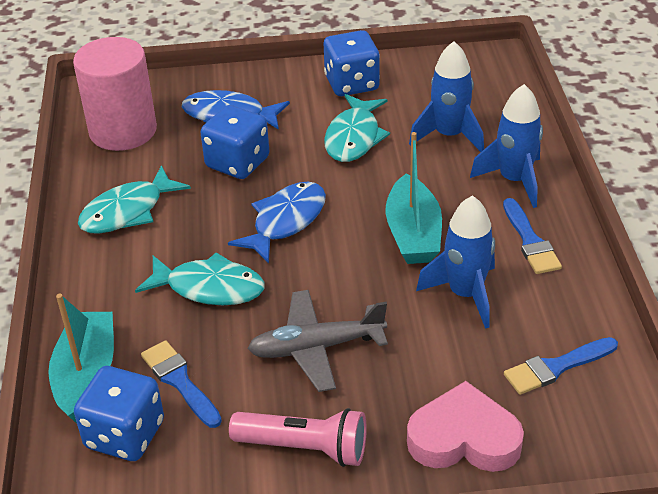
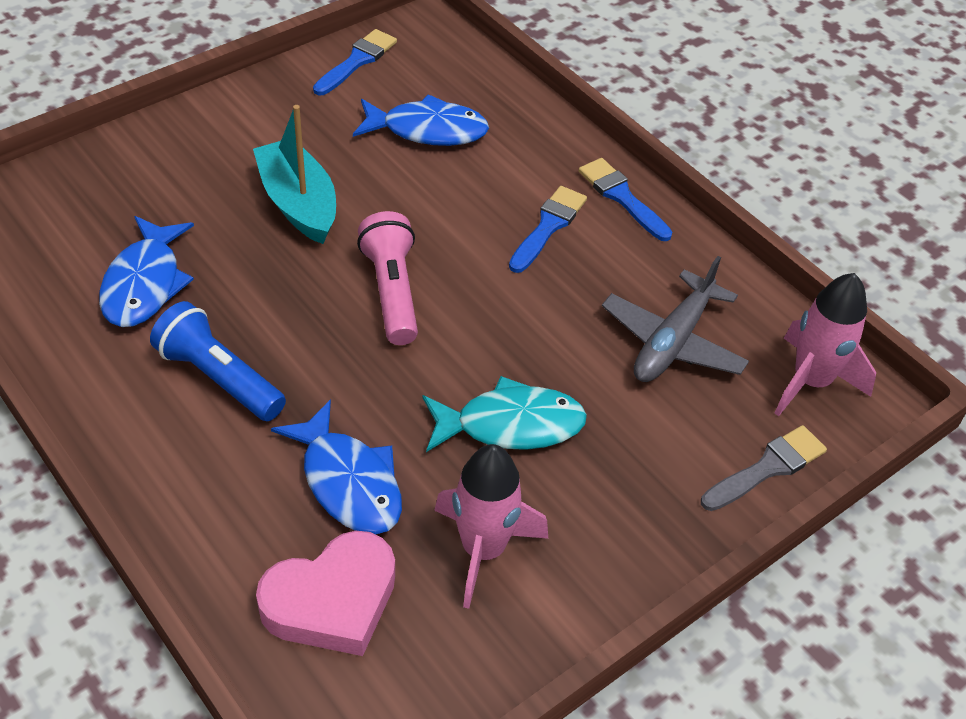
blue dice: 3 -> 0
blue fish: 2 -> 3
blue flashlight: 0 -> 1
blue rocket: 3 -> 0
grey brush: 0 -> 1
pink cylinder: 1 -> 0
pink rocket: 0 -> 2
turquoise boat: 2 -> 1
turquoise fish: 3 -> 1

